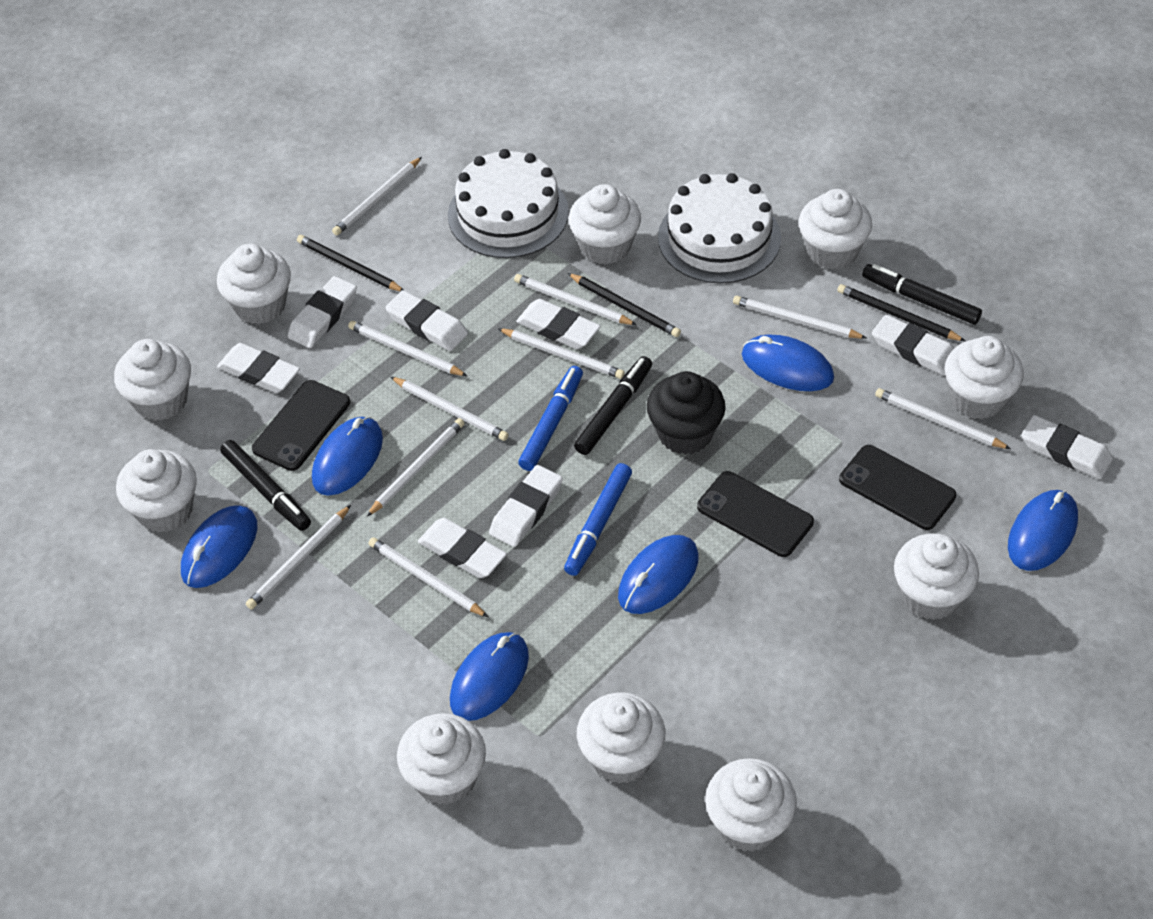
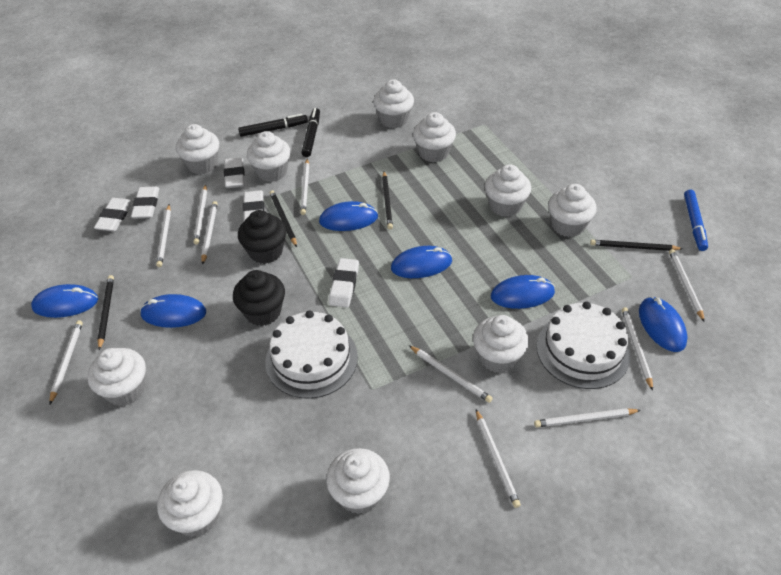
black cupcake: 1 -> 2
black marker: 3 -> 2
black pencil: 3 -> 4
black phone: 3 -> 0
blue marker: 2 -> 1
white eraser: 8 -> 5

